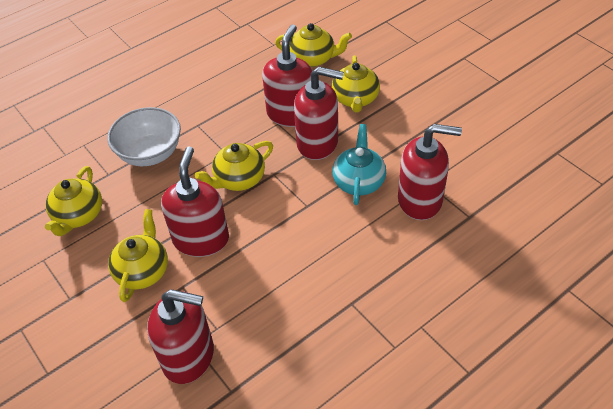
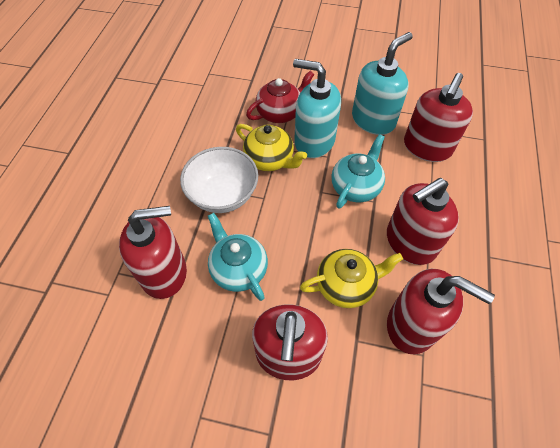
red teapot: 0 -> 1
turquoise soap dispenser: 0 -> 2
turquoise teapot: 1 -> 2
yellow teapot: 5 -> 2

